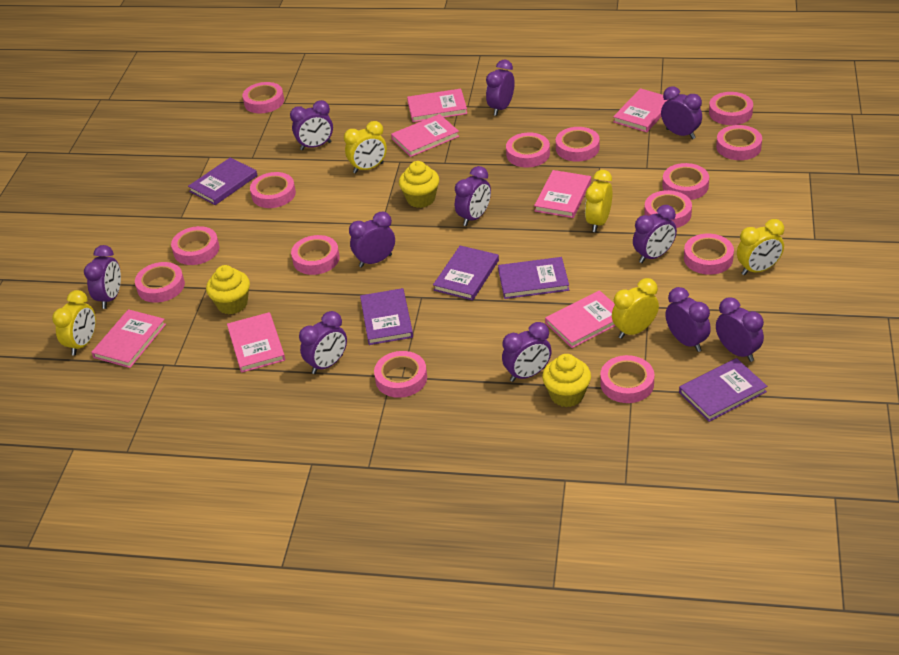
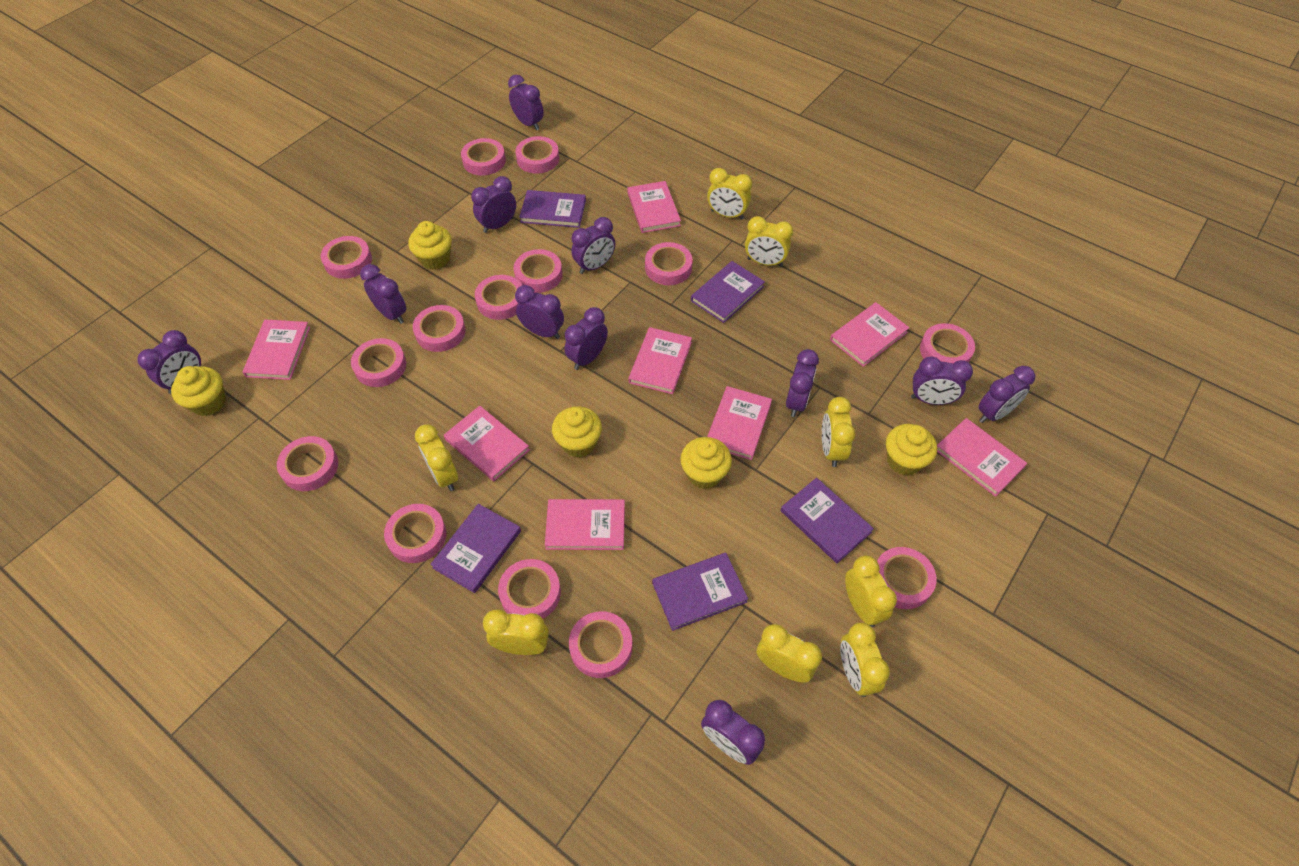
pink book: 7 -> 8
yellow clock: 5 -> 8
yellow cupcake: 3 -> 5

